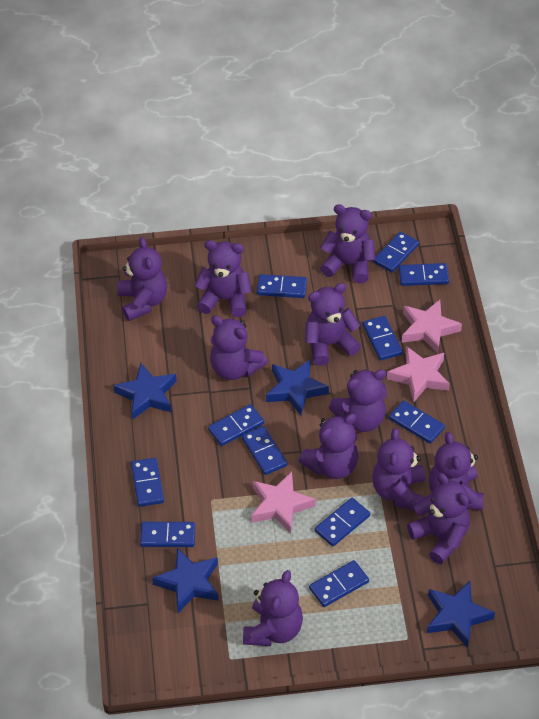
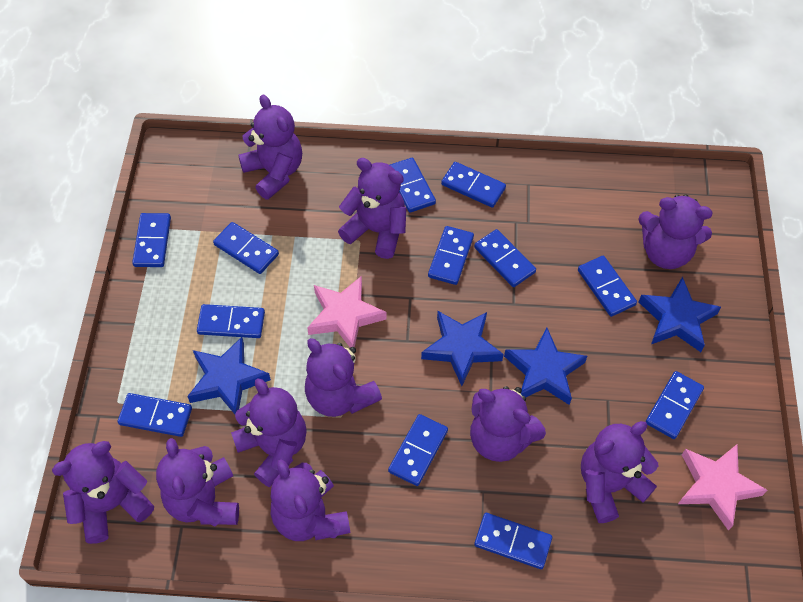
blue domino: 11 -> 12
pink star: 3 -> 2
purple teddy bear: 11 -> 10

